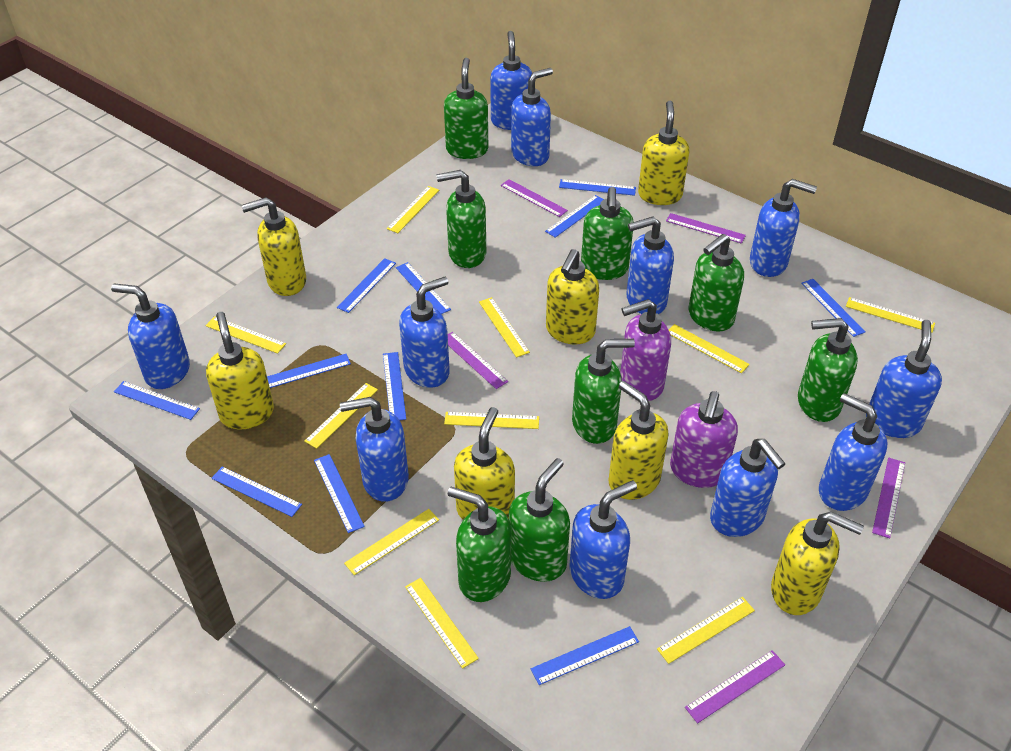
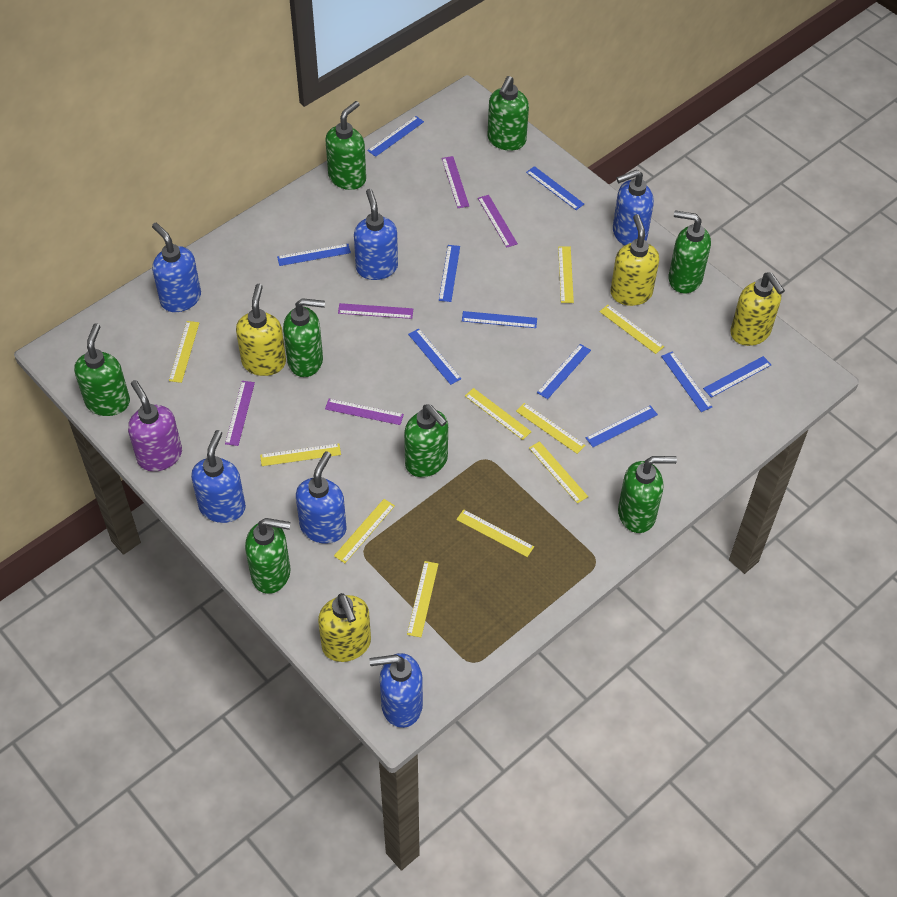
blue ruler: 11 -> 10
blue soap dispenser: 11 -> 6
purple soap dispenser: 2 -> 1
yellow soap dispenser: 7 -> 4

